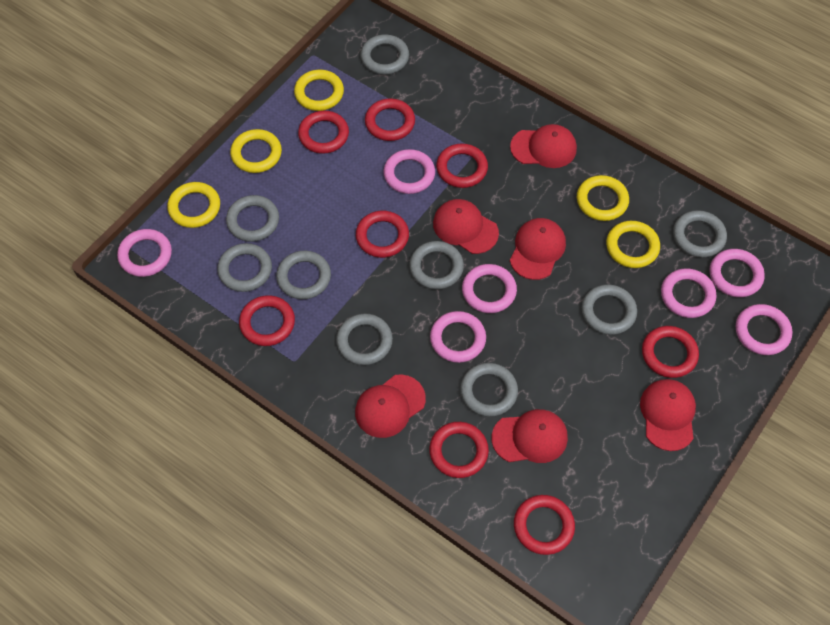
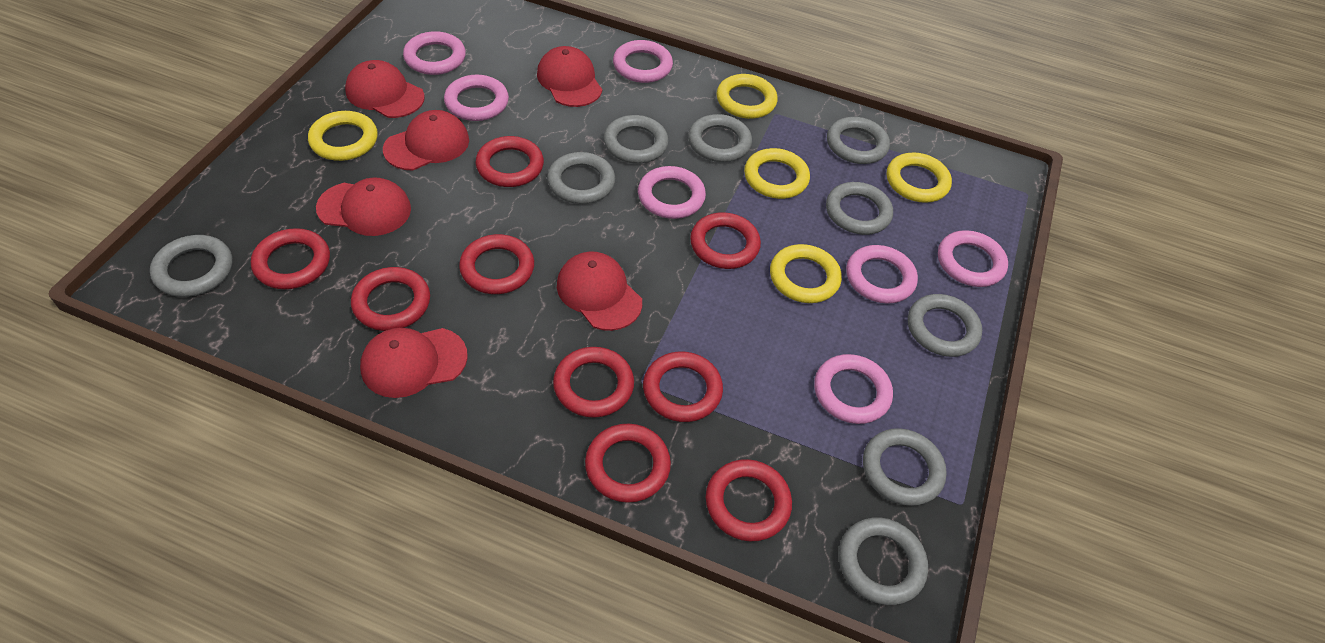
red ring: 8 -> 9

